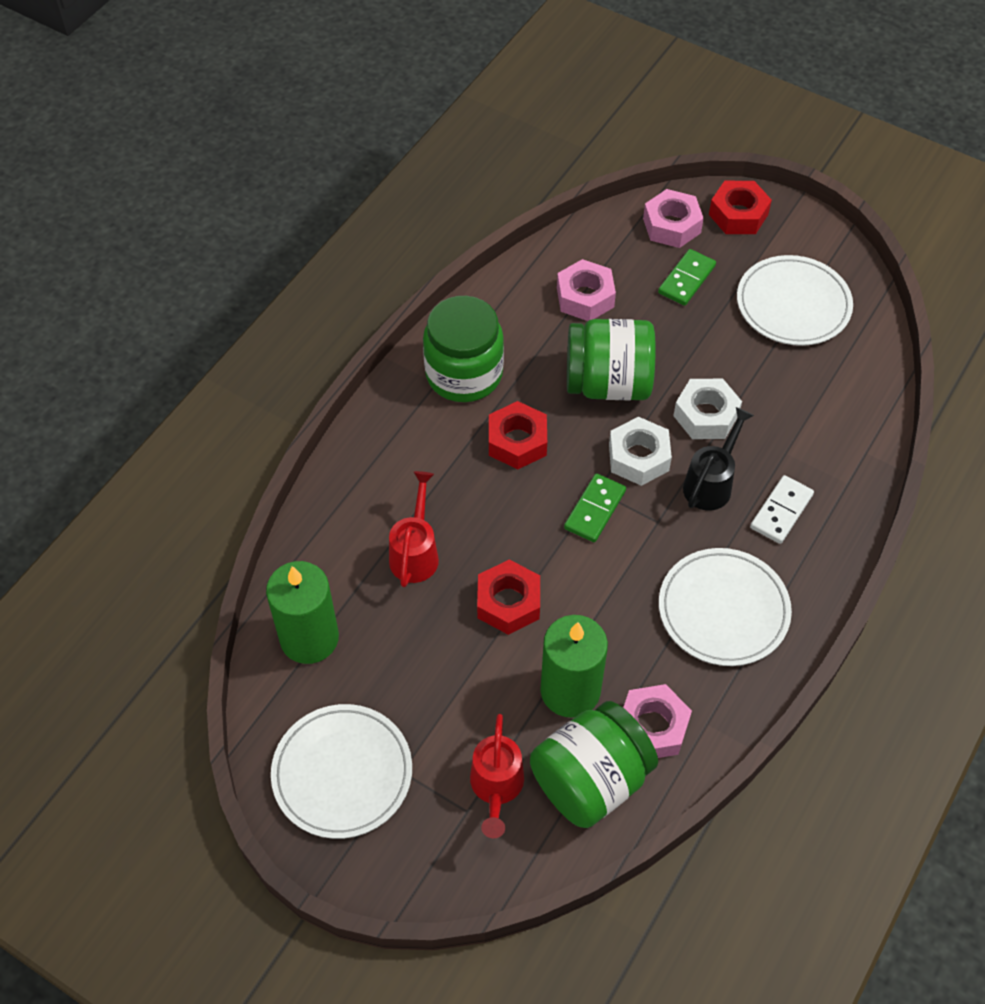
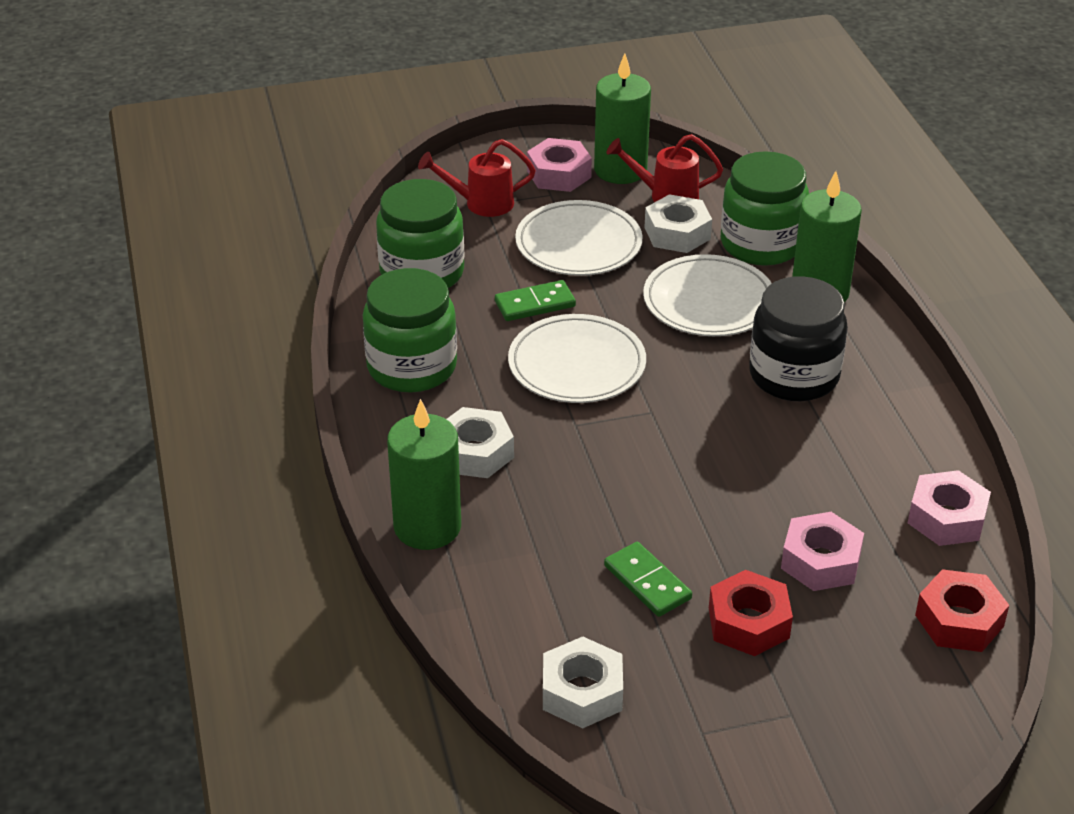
black jar: 0 -> 1
black watering can: 1 -> 0
green candle: 2 -> 3
red nut: 3 -> 2
white domino: 1 -> 0
white nut: 2 -> 3

